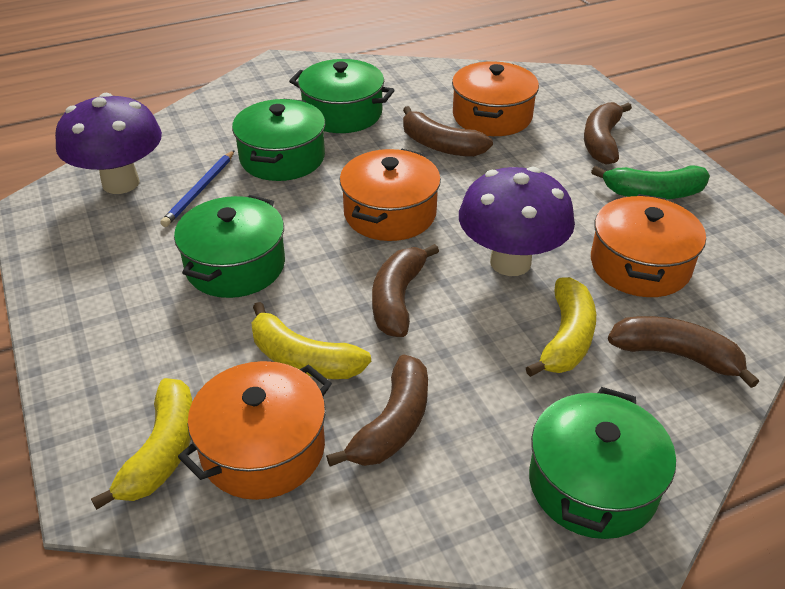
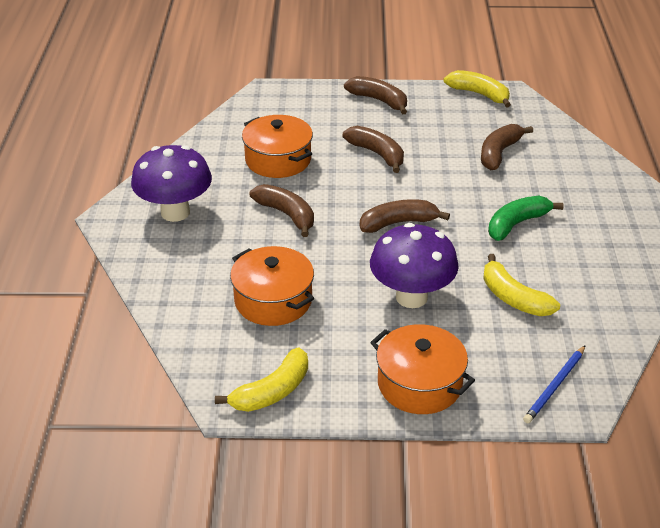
green pot: 4 -> 0
orange pot: 4 -> 3

